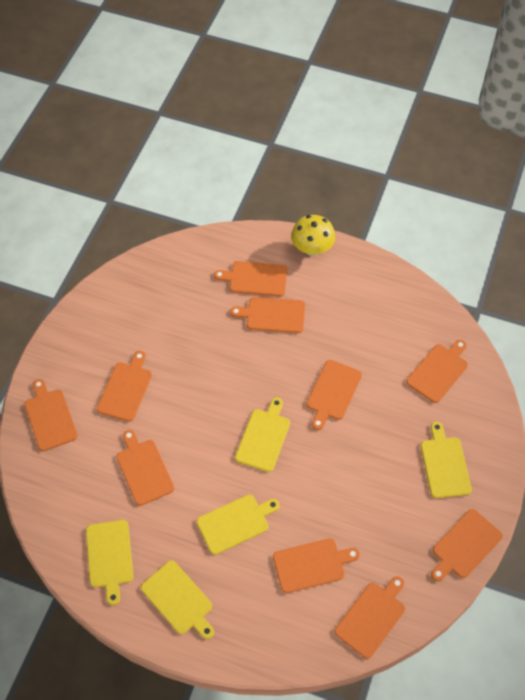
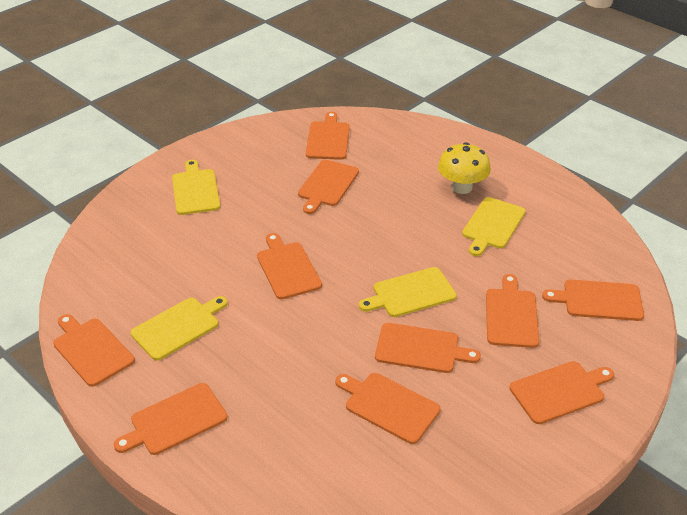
yellow cutting board: 5 -> 4

